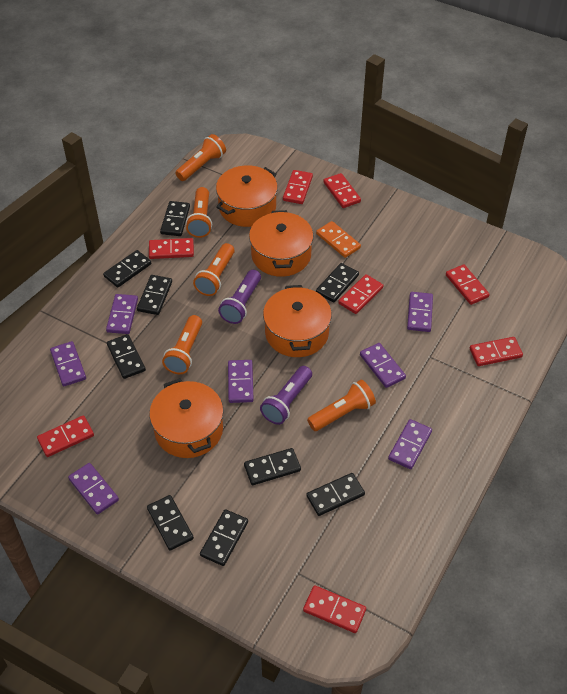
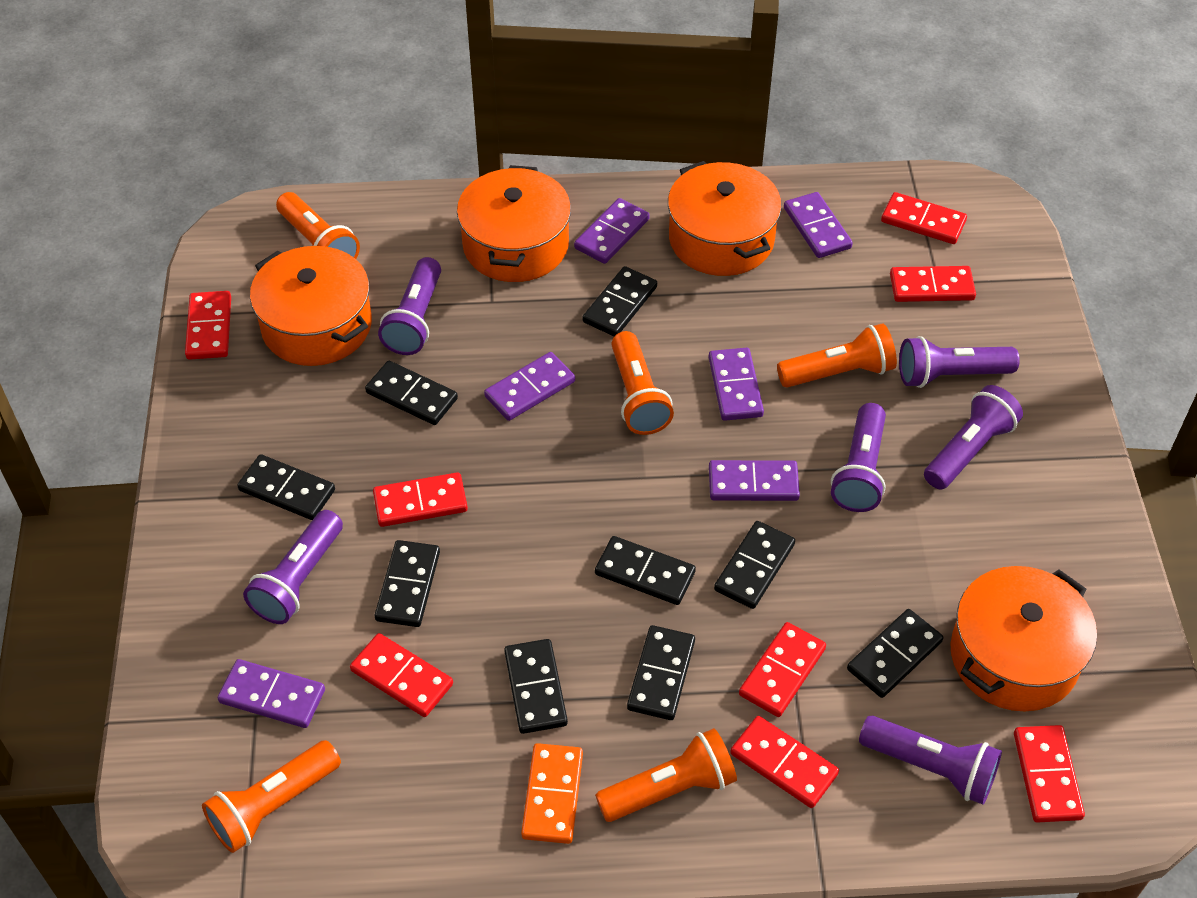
purple domino: 7 -> 6
purple flashlight: 2 -> 6

